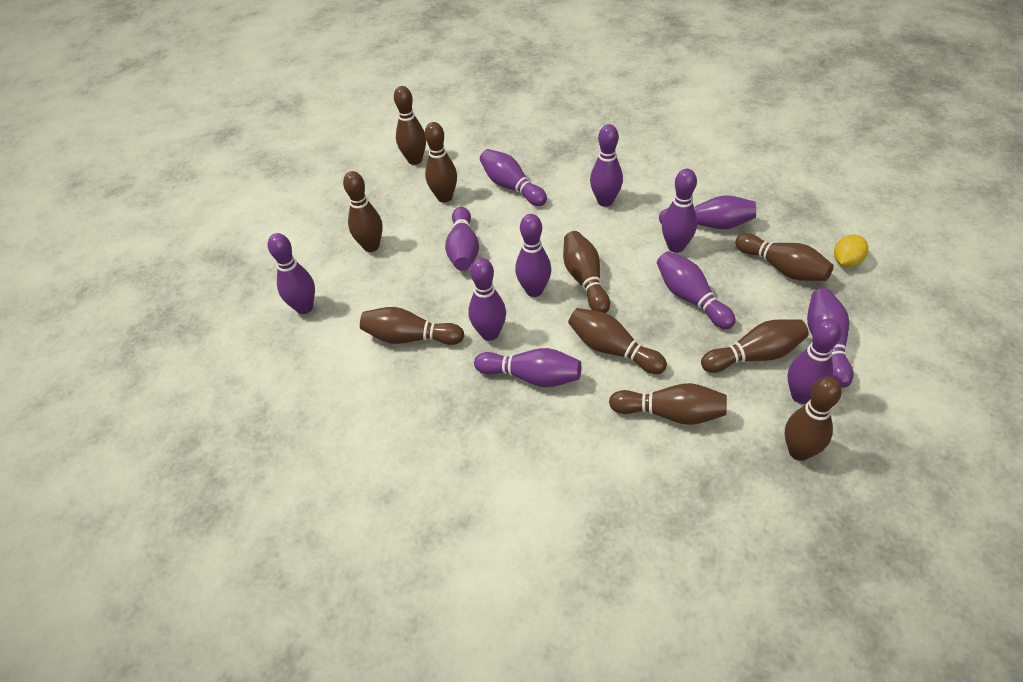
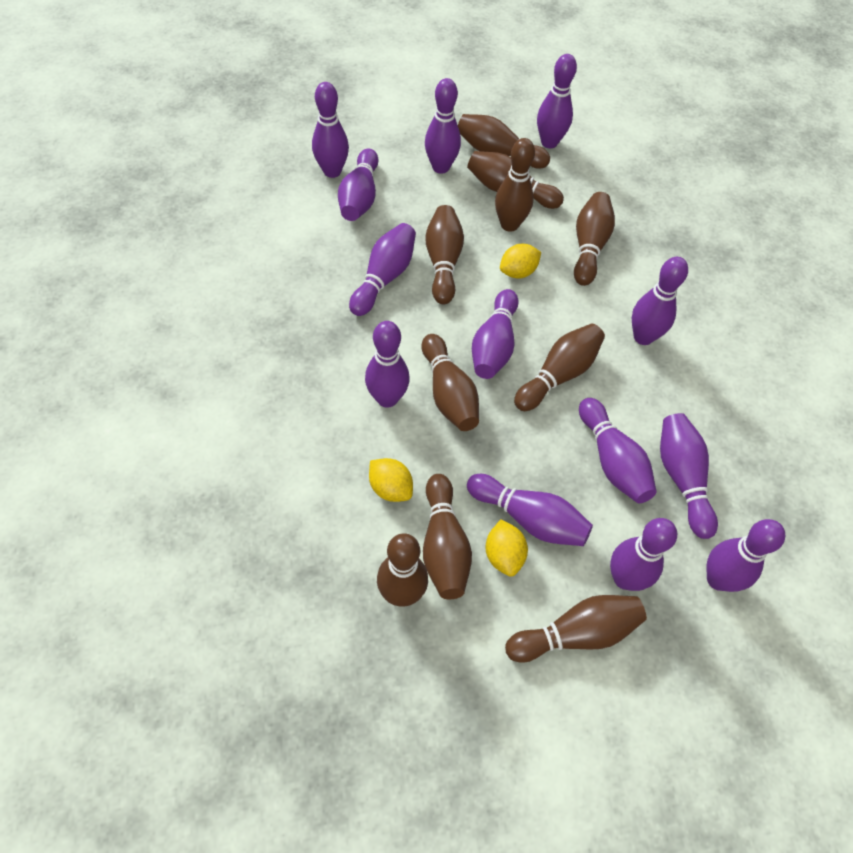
purple bowling pin: 12 -> 13
yellow lemon: 1 -> 3

